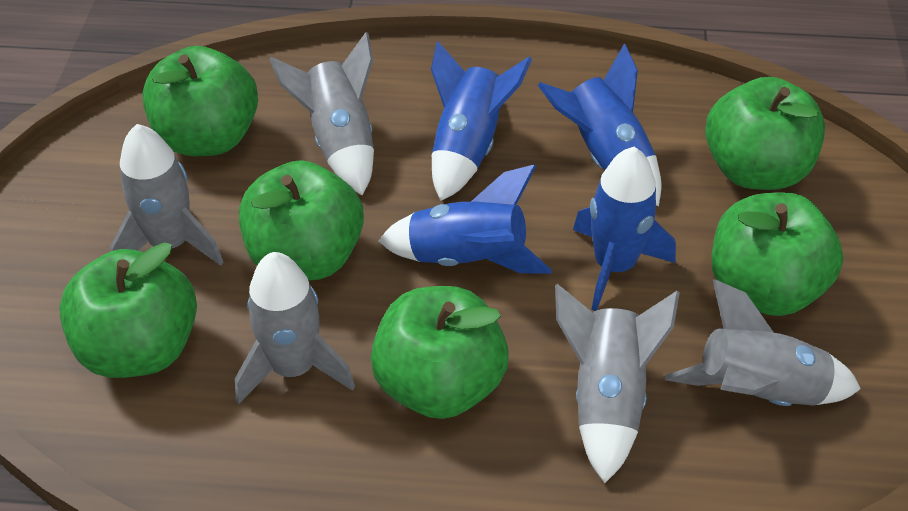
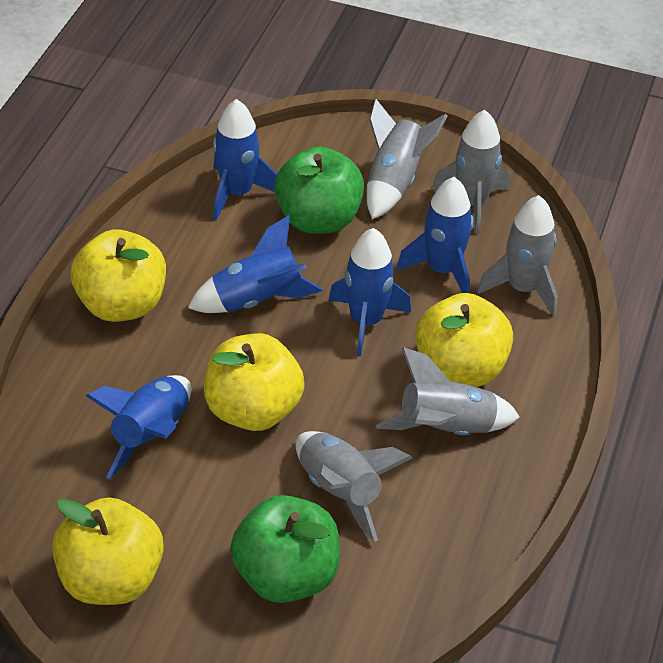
blue rocket: 4 -> 5
green apple: 6 -> 2
yellow apple: 0 -> 4

